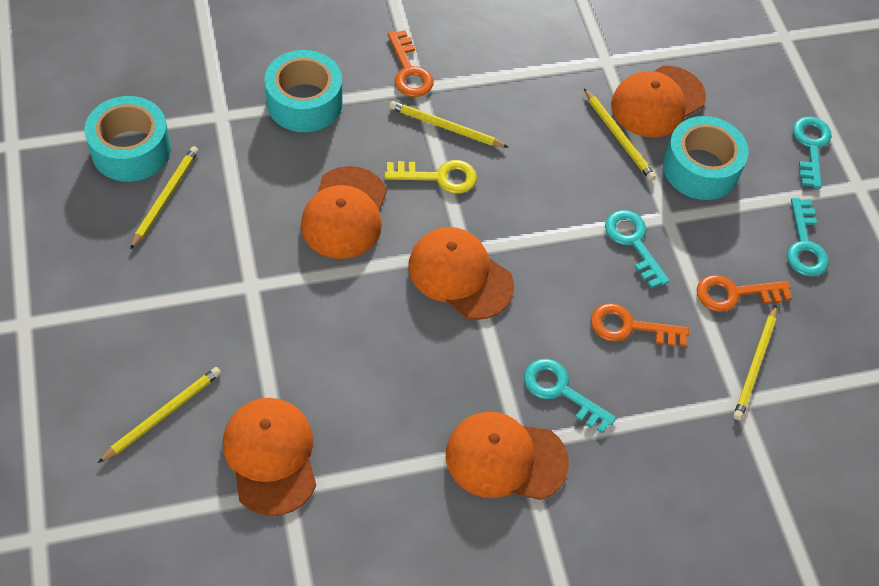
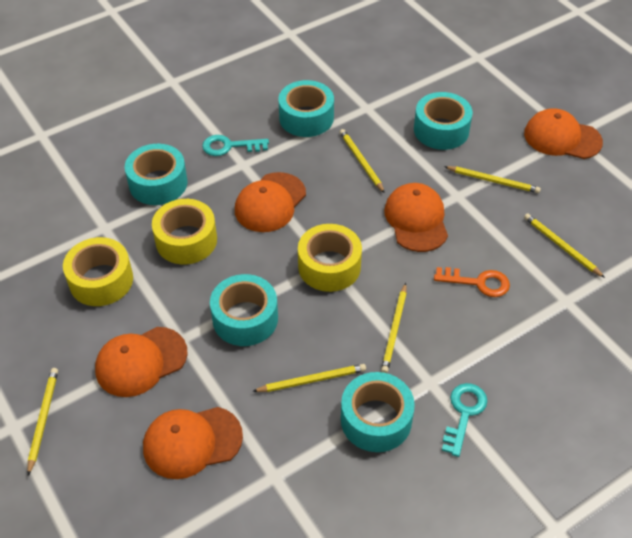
orange key: 3 -> 1
turquoise key: 4 -> 2
turquoise tape: 3 -> 5
yellow key: 1 -> 0
yellow pencil: 5 -> 6
yellow tape: 0 -> 3

